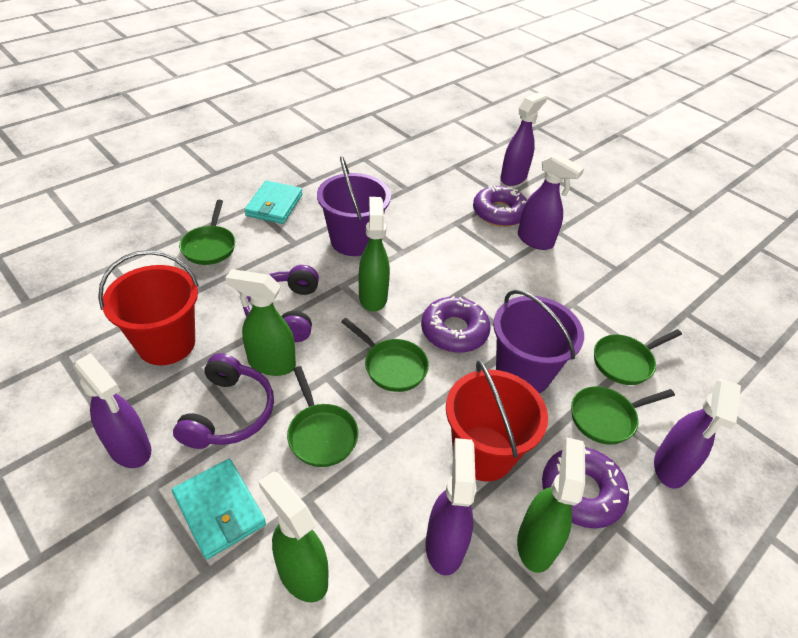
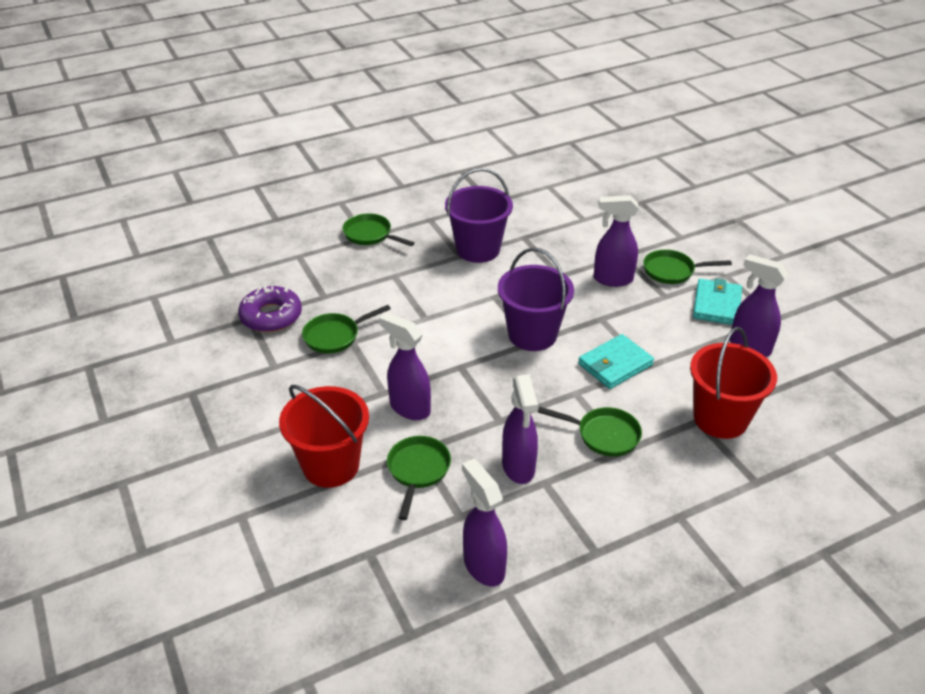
green spray bottle: 4 -> 0
purple donut: 3 -> 1
purple headphones: 2 -> 0

